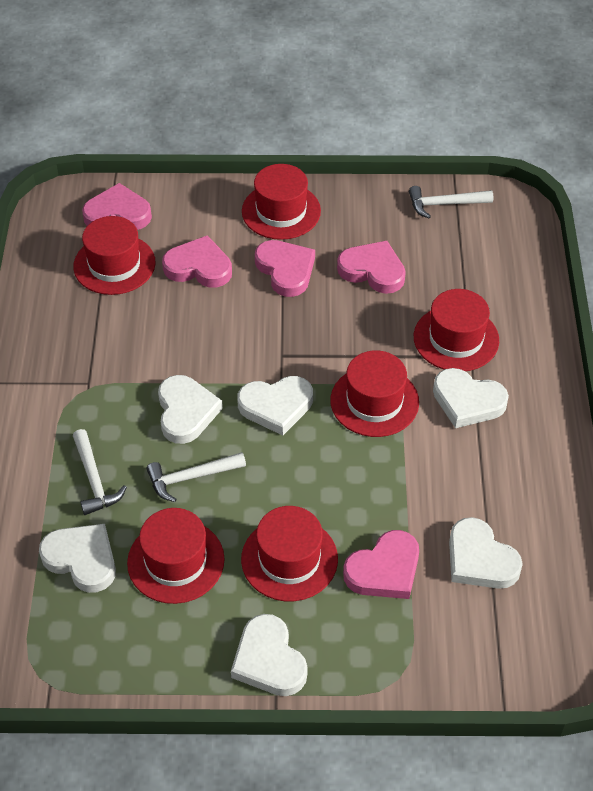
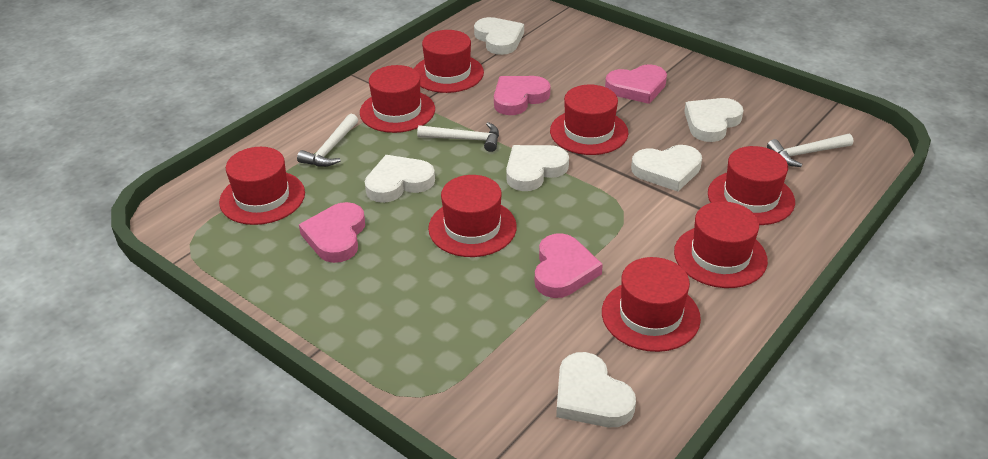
pink heart: 5 -> 4
red hat: 6 -> 8

